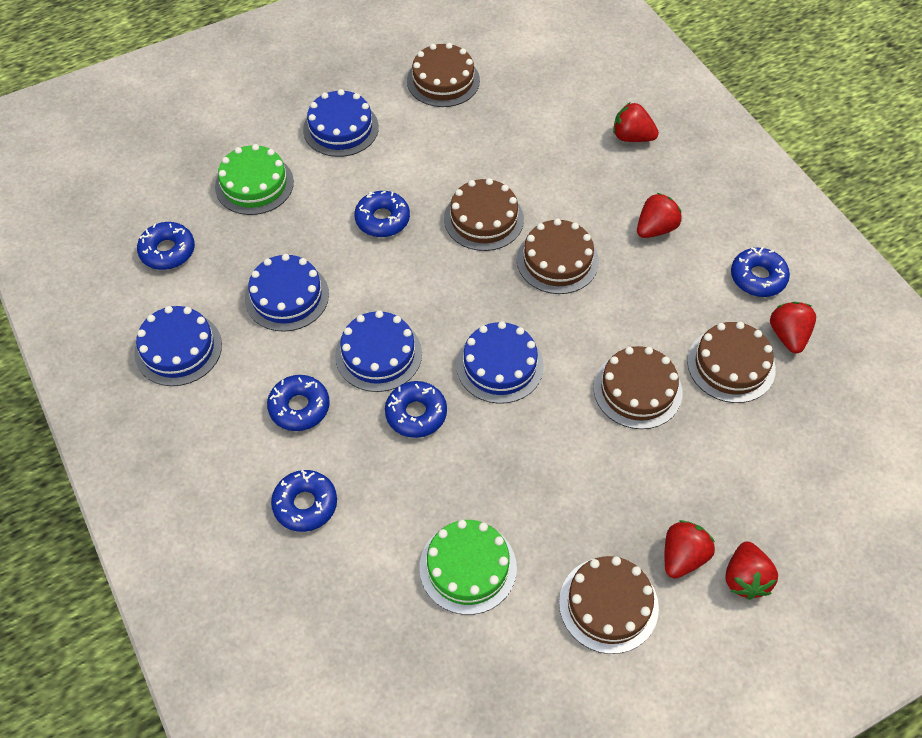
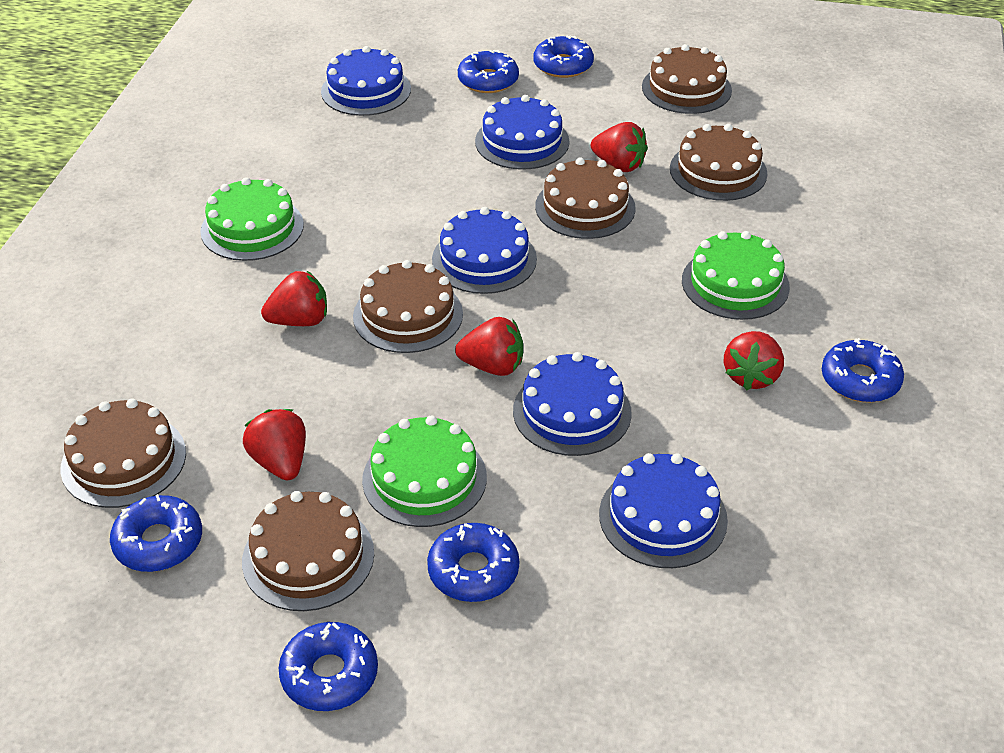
green cake: 2 -> 3

